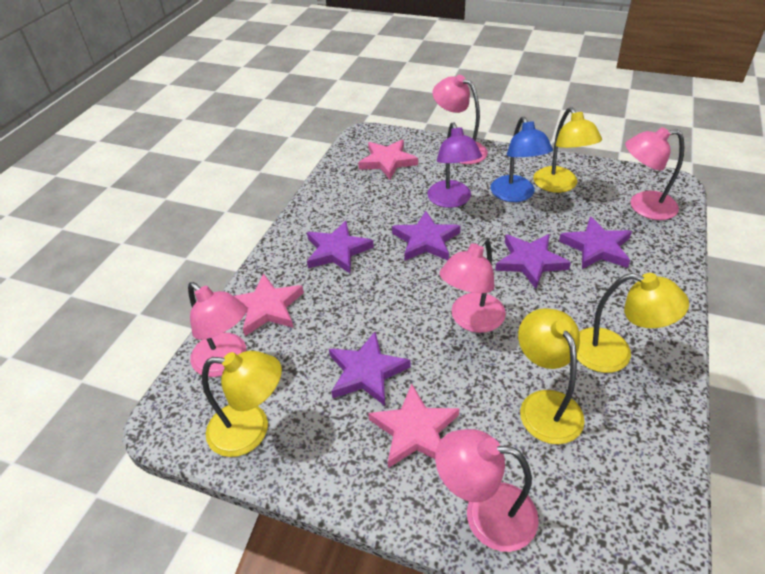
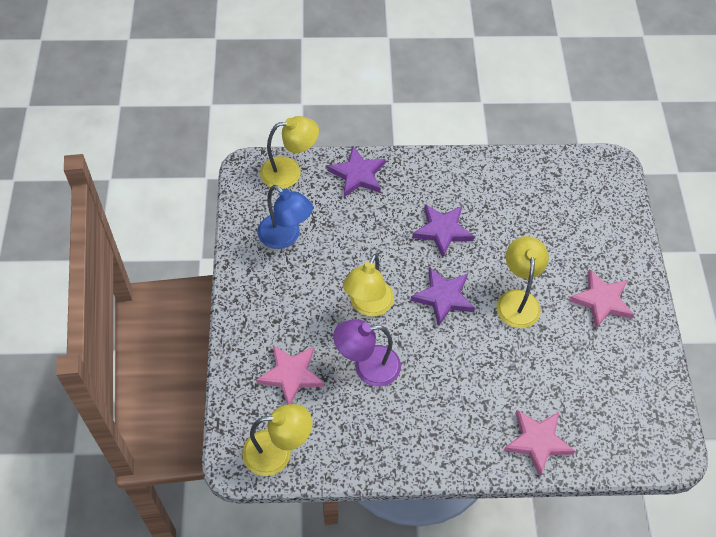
pink lamp: 5 -> 0
purple star: 5 -> 3

